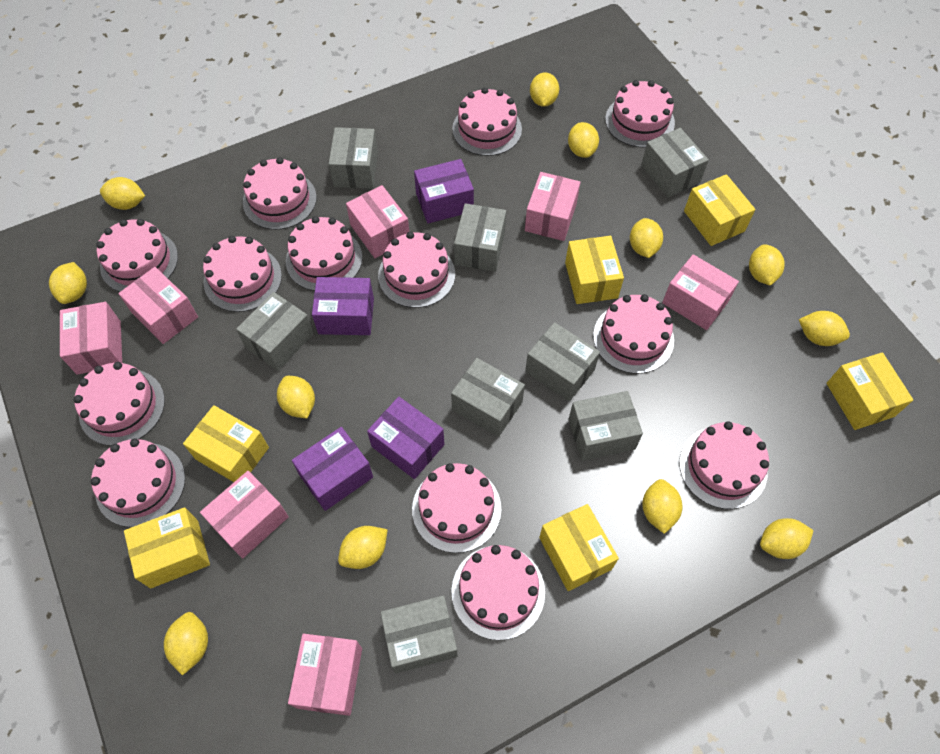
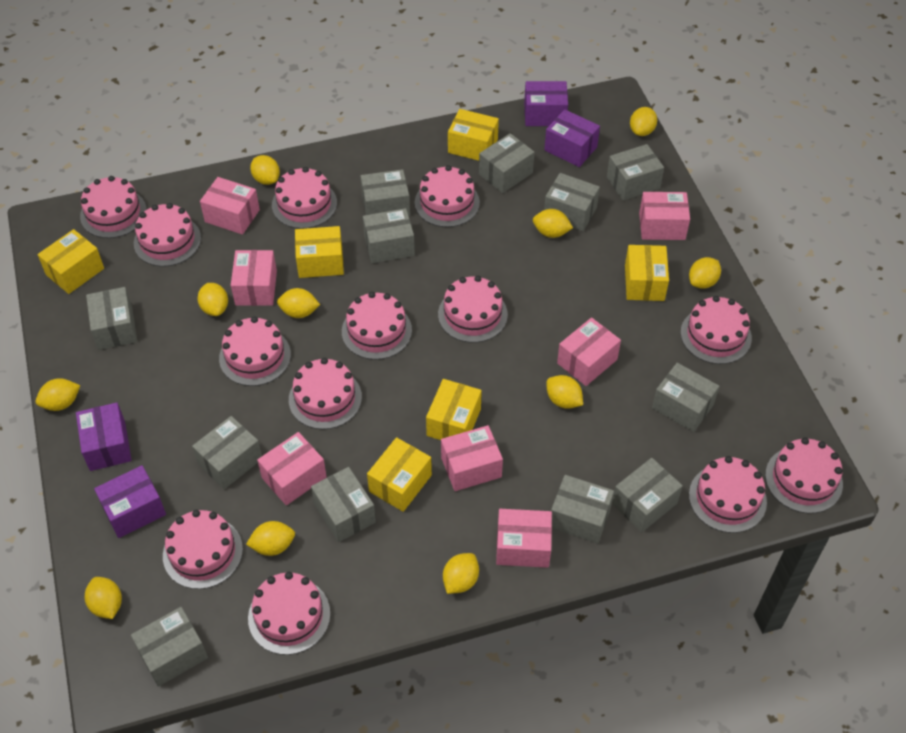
grey box: 8 -> 12
yellow lemon: 12 -> 11

